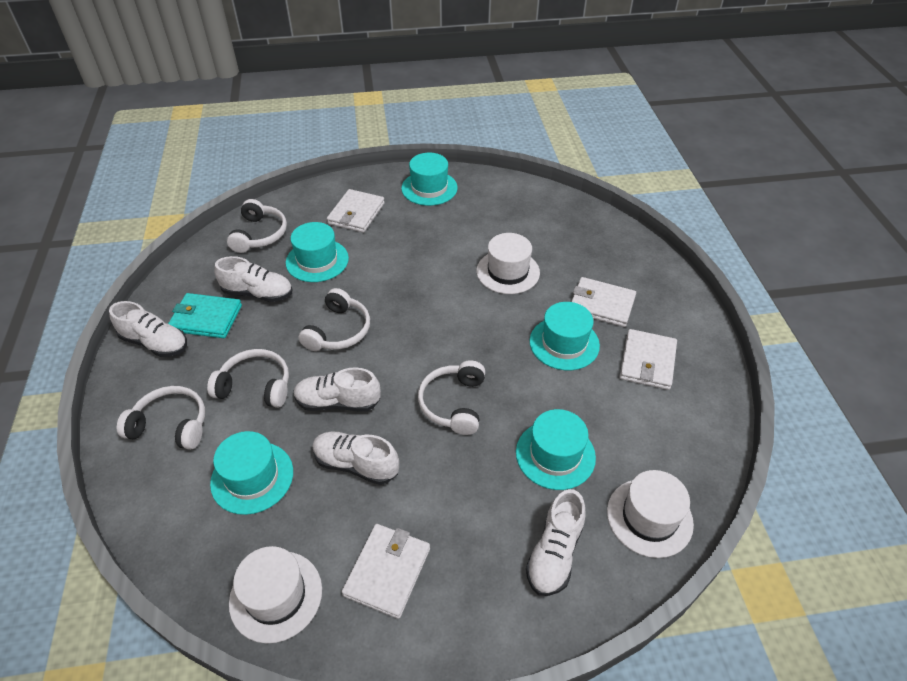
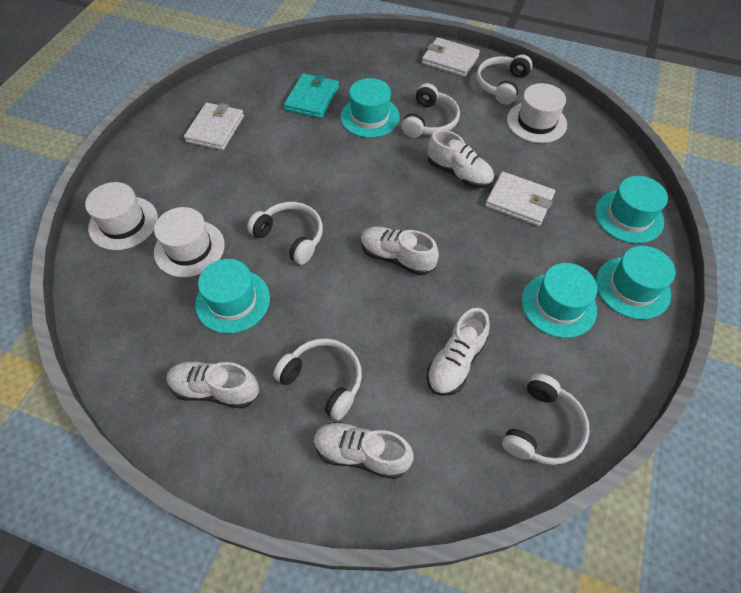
white wallet: 4 -> 3

